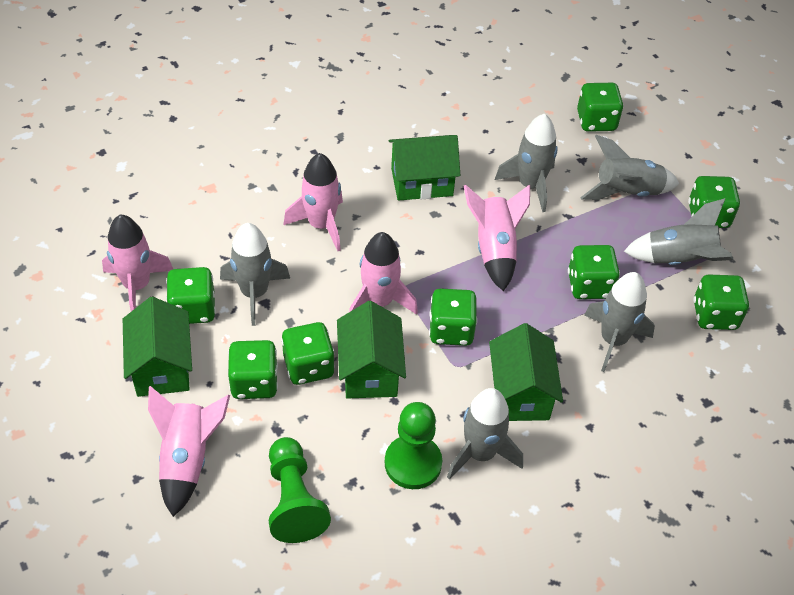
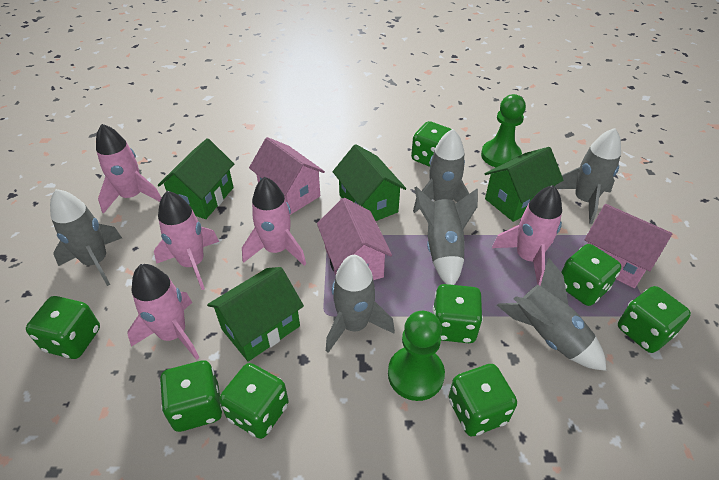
pink house: 0 -> 3

